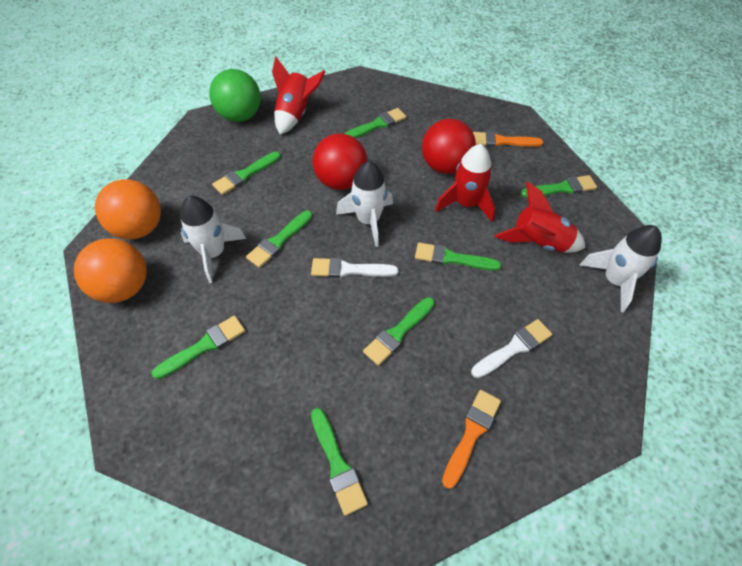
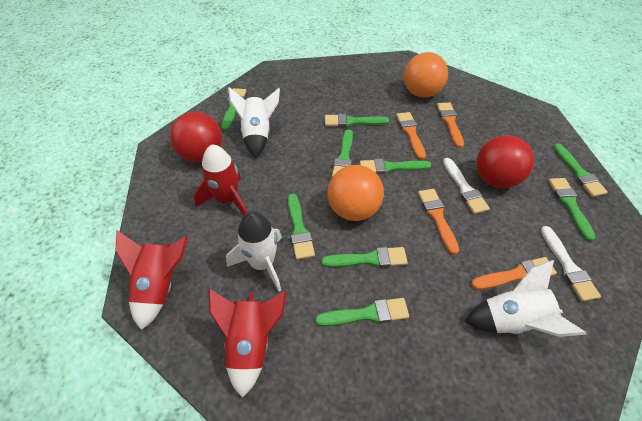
green ball: 1 -> 0
green brush: 8 -> 9
orange brush: 2 -> 4

